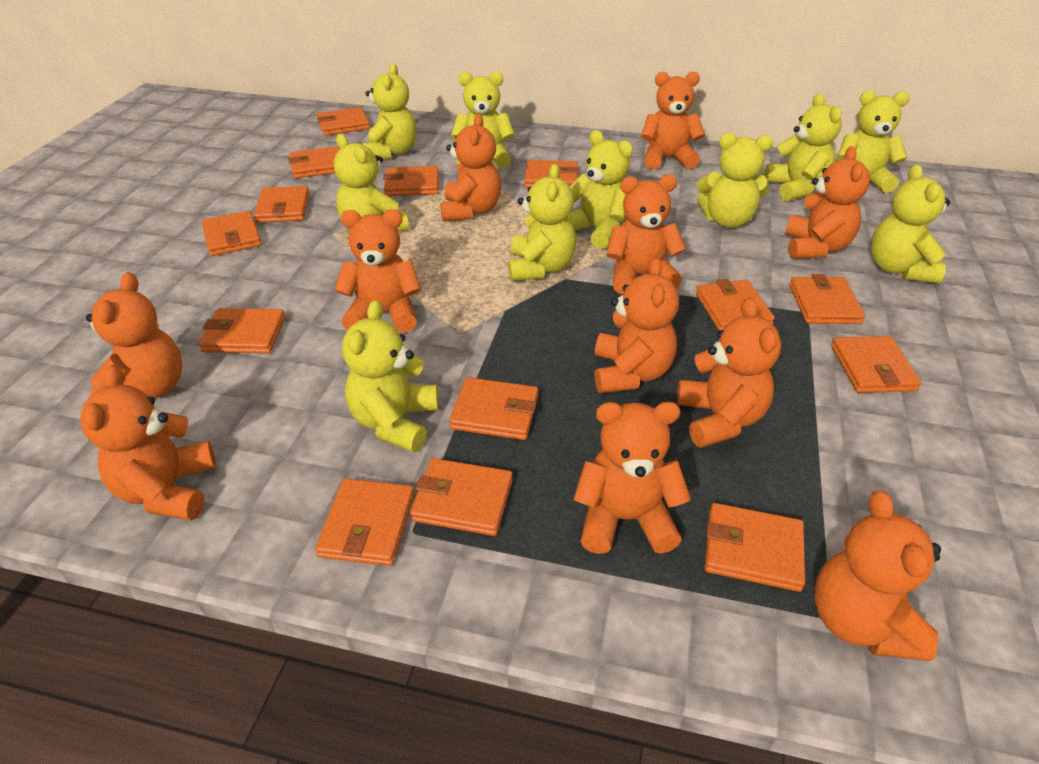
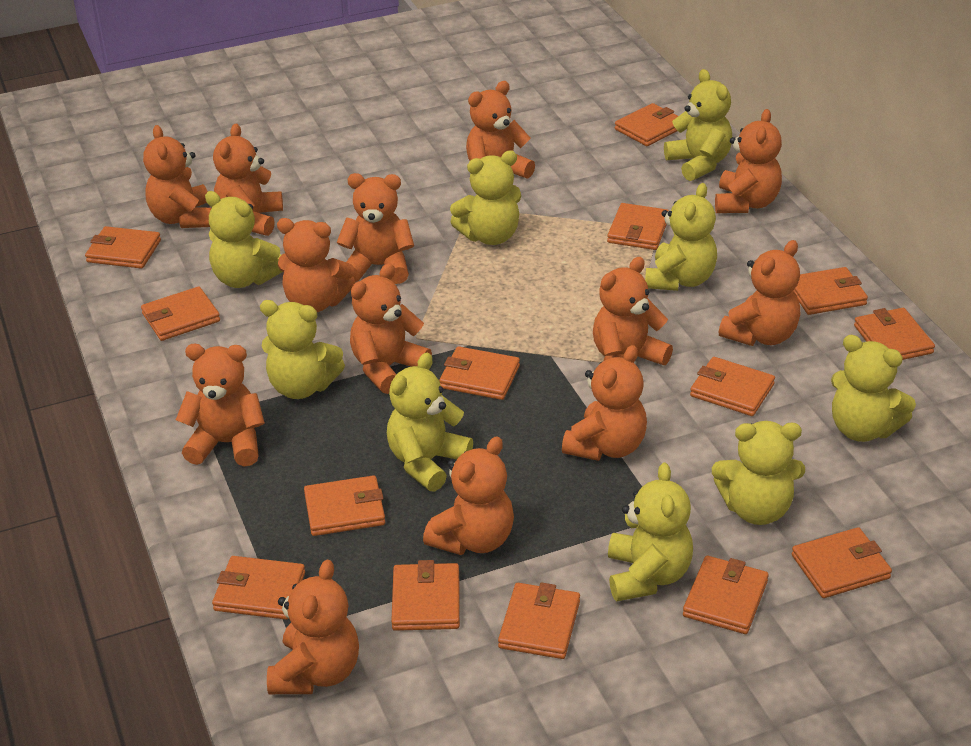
orange teddy bear: 11 -> 13
yellow teddy bear: 10 -> 9

